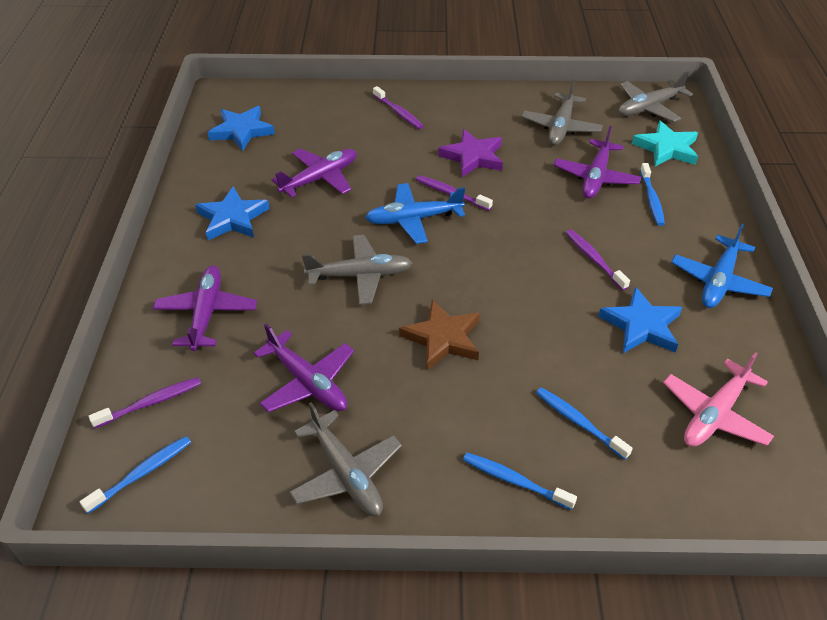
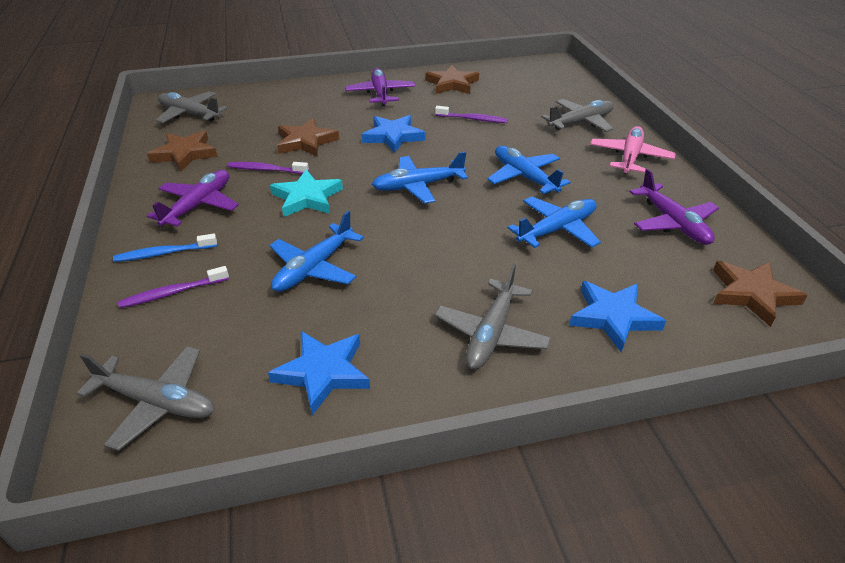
blue plane: 2 -> 4
blue toothbrush: 4 -> 1
brown star: 1 -> 4
purple plane: 4 -> 3
purple star: 1 -> 0
purple toothbrush: 4 -> 3

